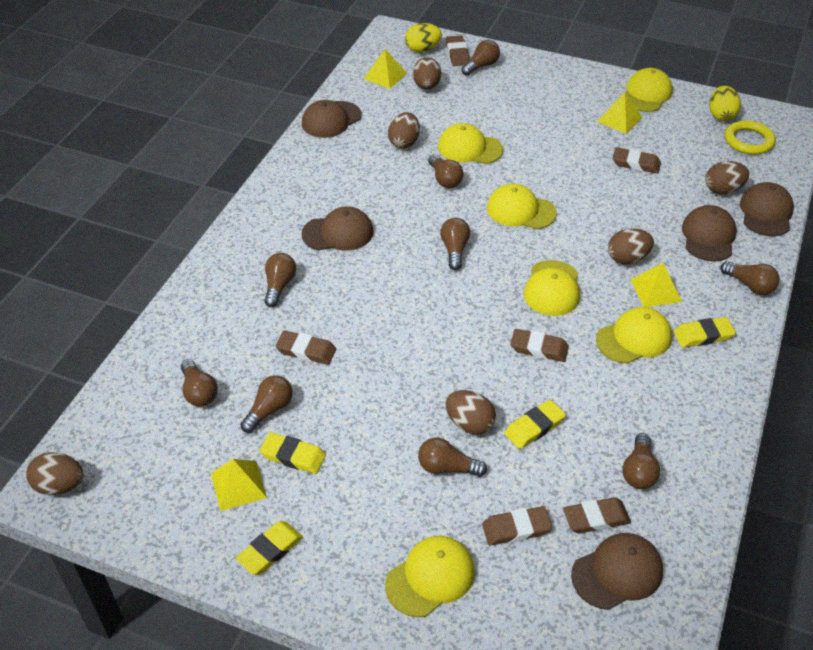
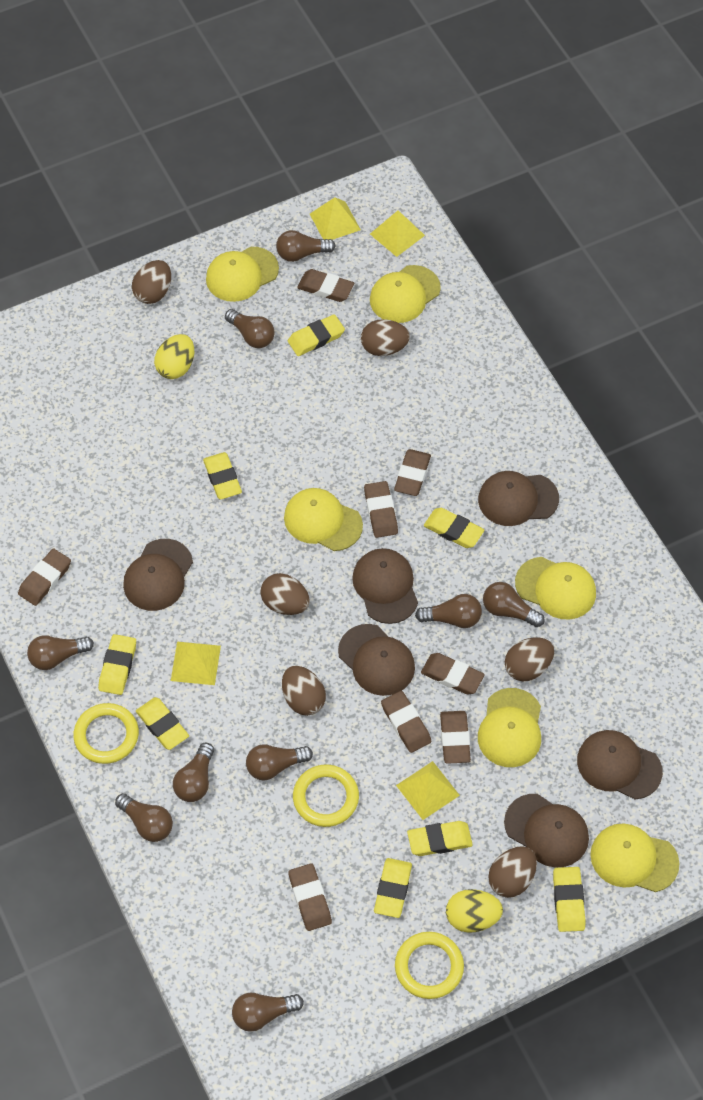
brown cap: 5 -> 6
brown eraser: 6 -> 8
yellow eraser: 4 -> 8
yellow ring: 1 -> 3

